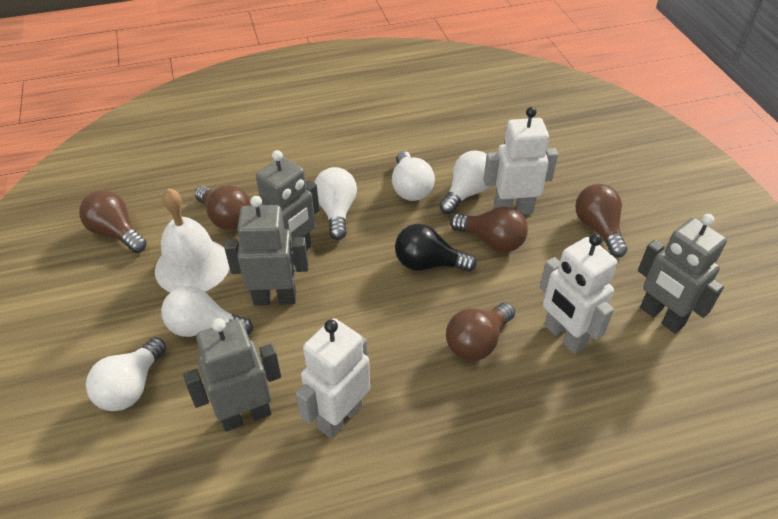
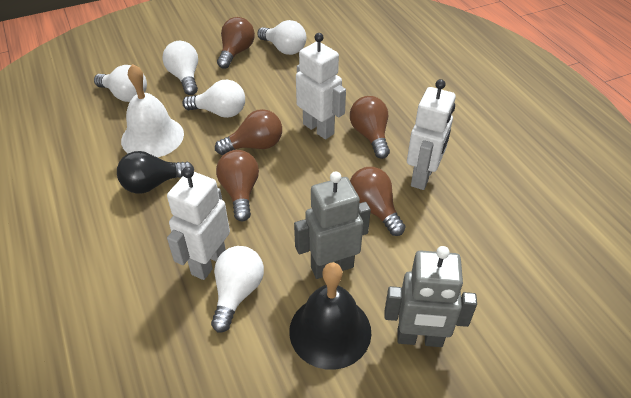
black bell: 0 -> 1
grey robot: 4 -> 2

